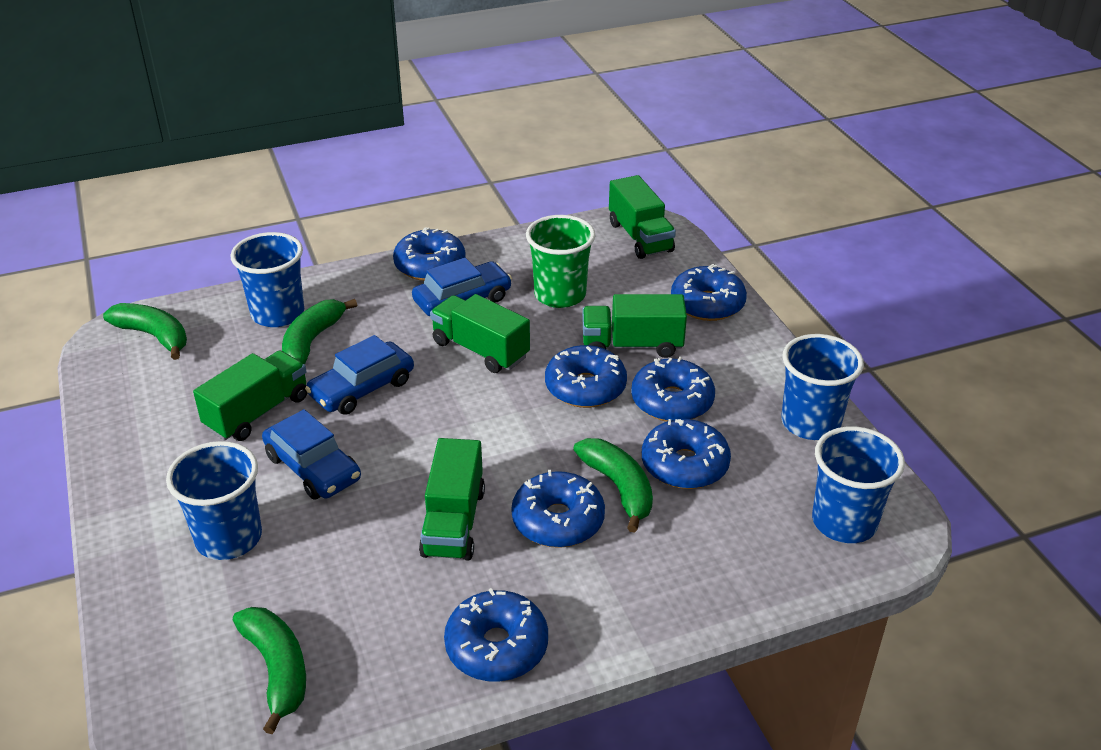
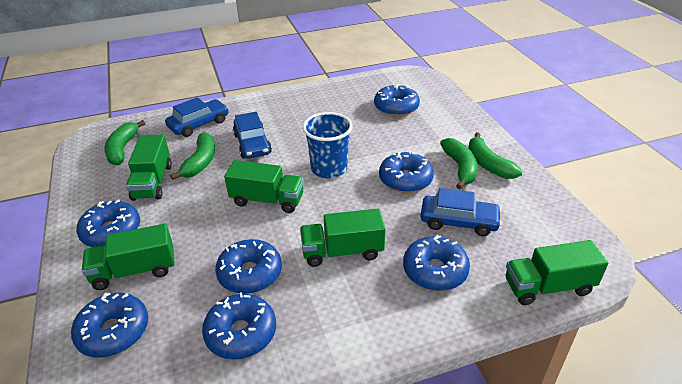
blue cup: 4 -> 1
green cup: 1 -> 0

